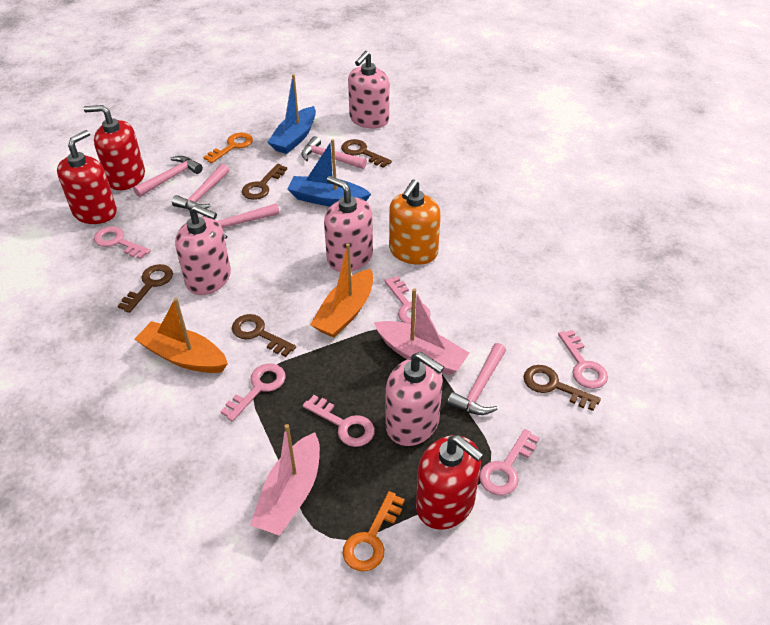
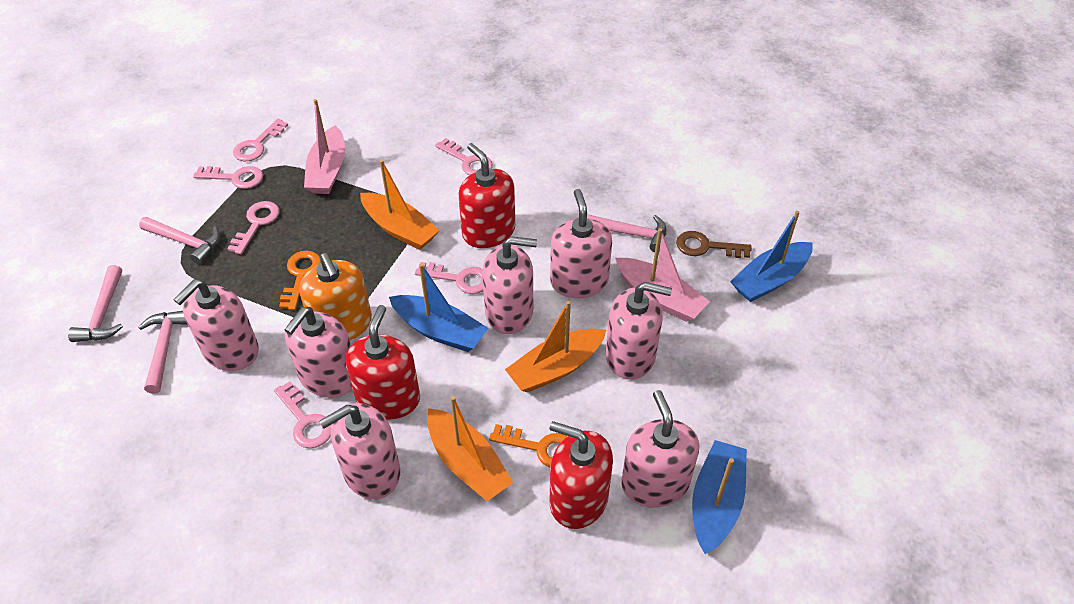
blue boat: 2 -> 3
brown key: 5 -> 1
orange boat: 2 -> 3
pink hammer: 5 -> 4
pink soap dispenser: 4 -> 7

